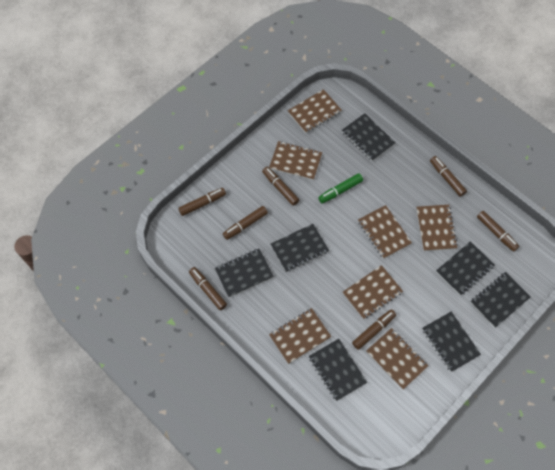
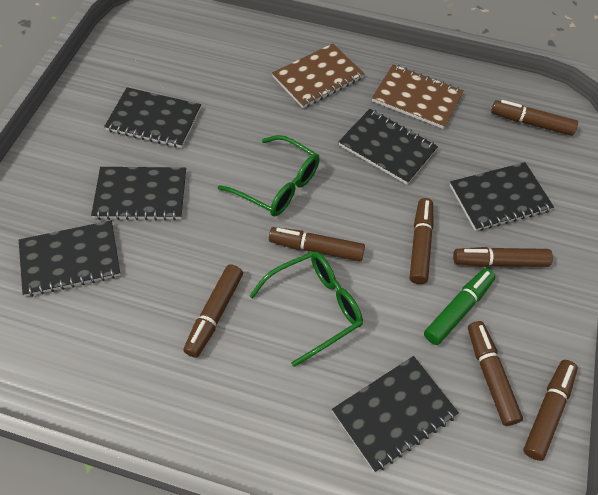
black notebook: 7 -> 6
brown notebook: 7 -> 2
green glasses: 0 -> 2

